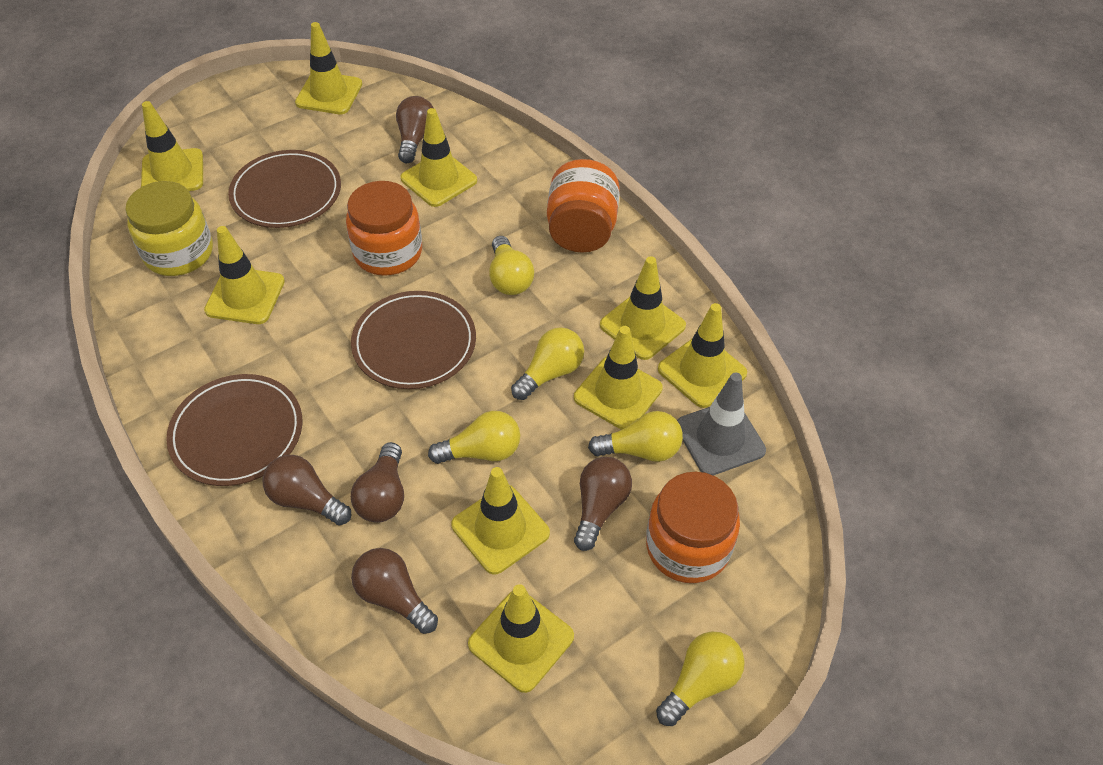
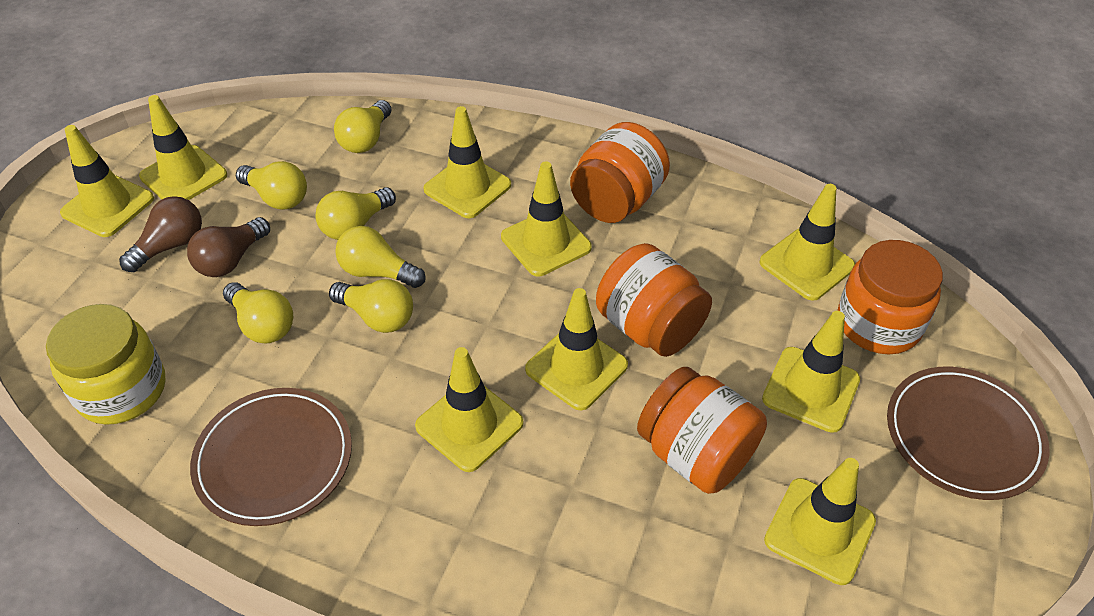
brown light bulb: 5 -> 2
brown plate: 3 -> 2
grey traffic cone: 1 -> 0
orange jar: 3 -> 4
yellow light bulb: 5 -> 6

